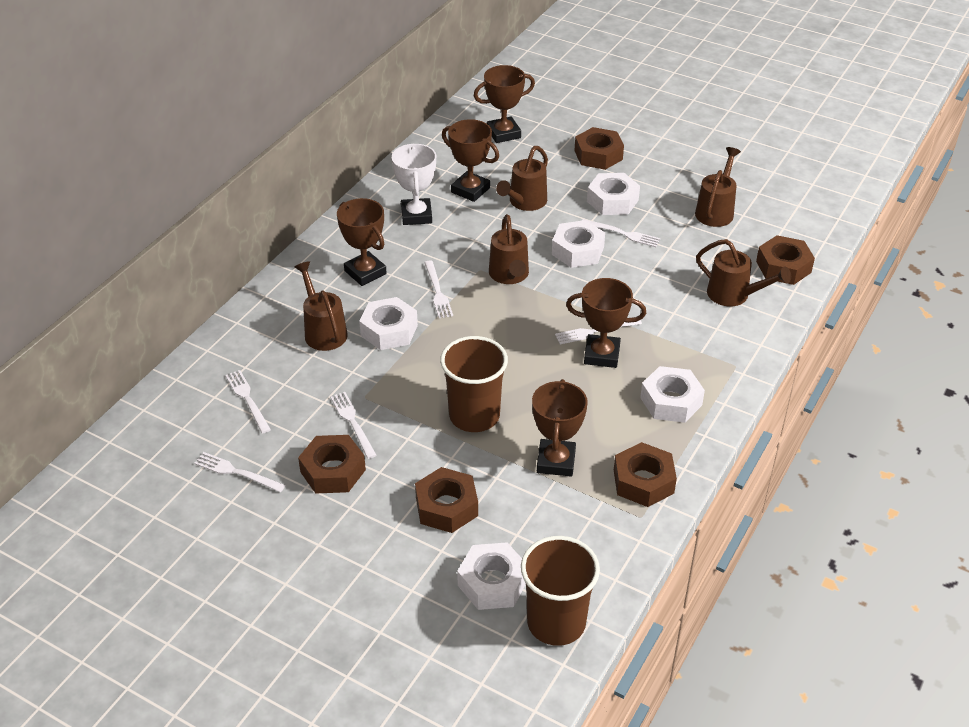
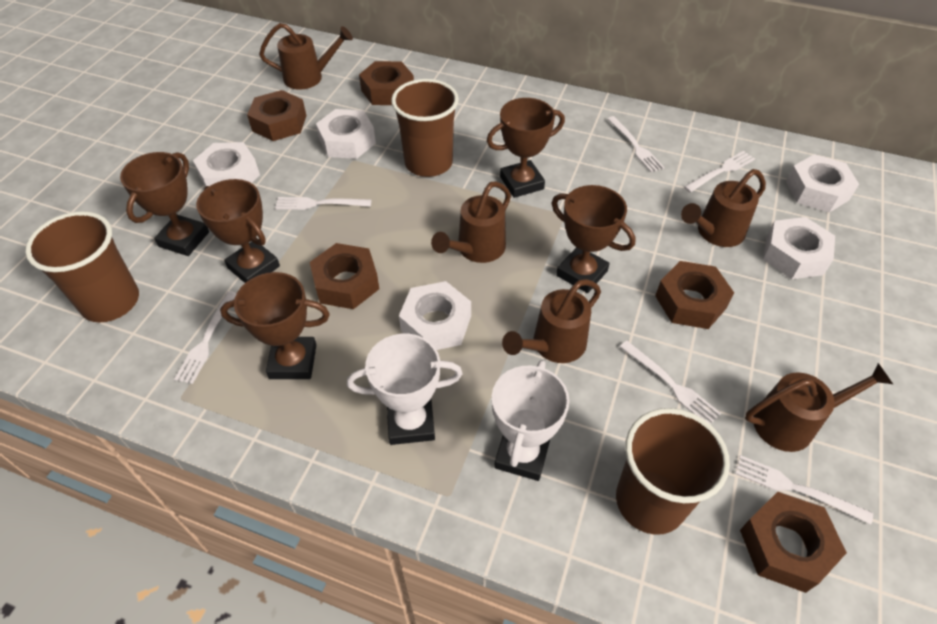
brown cup: 2 -> 3
white trophy: 1 -> 2

